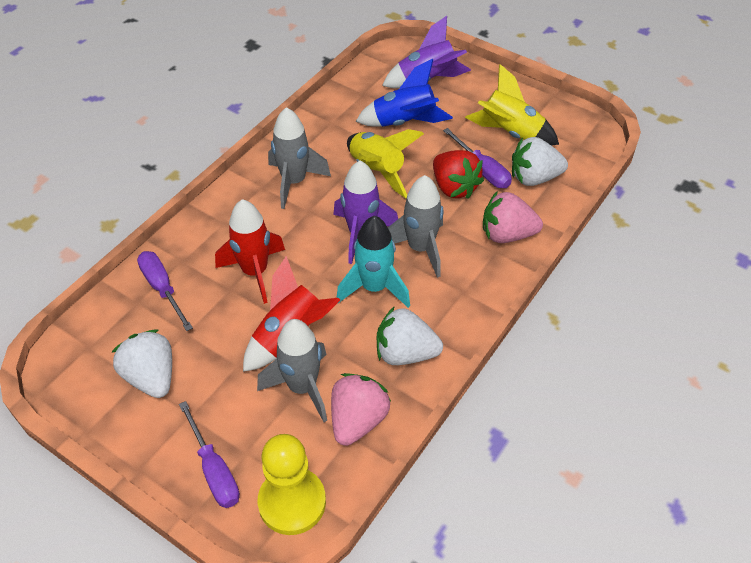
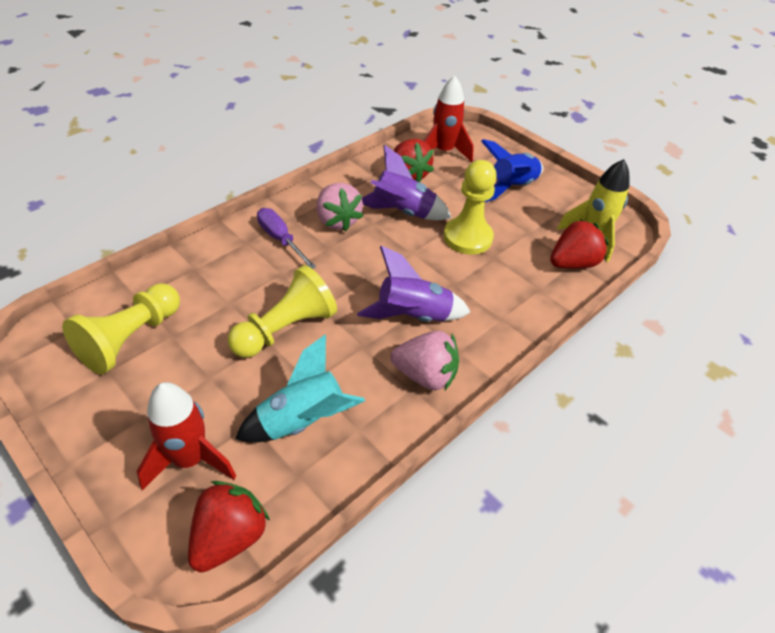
grey rocket: 3 -> 0
purple screwdriver: 3 -> 1
red strawberry: 1 -> 3
white strawberry: 3 -> 0
yellow pawn: 1 -> 3
yellow rocket: 2 -> 1

